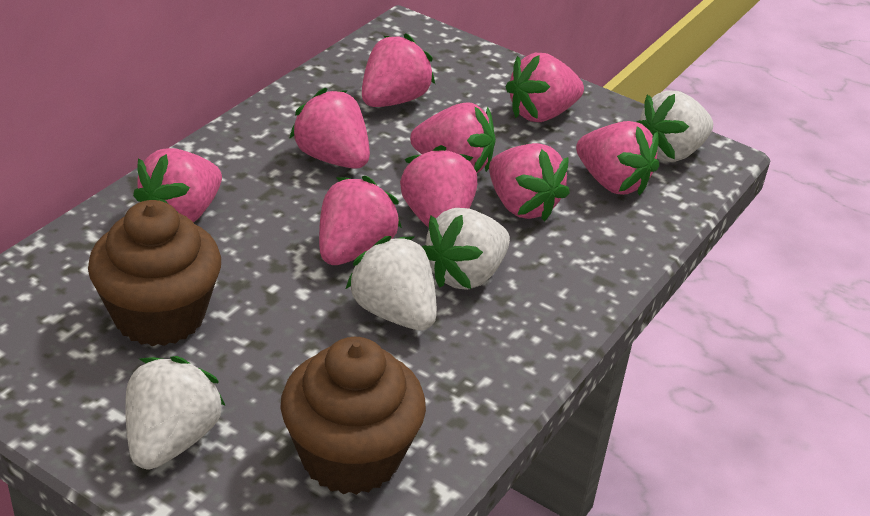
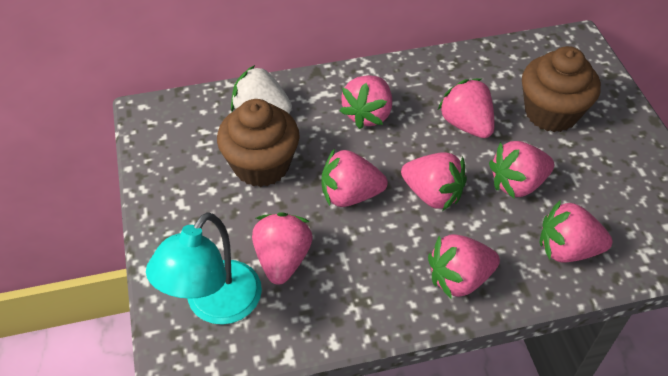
pink strawberry: 9 -> 8
turquoise lamp: 0 -> 1
white strawberry: 4 -> 1

